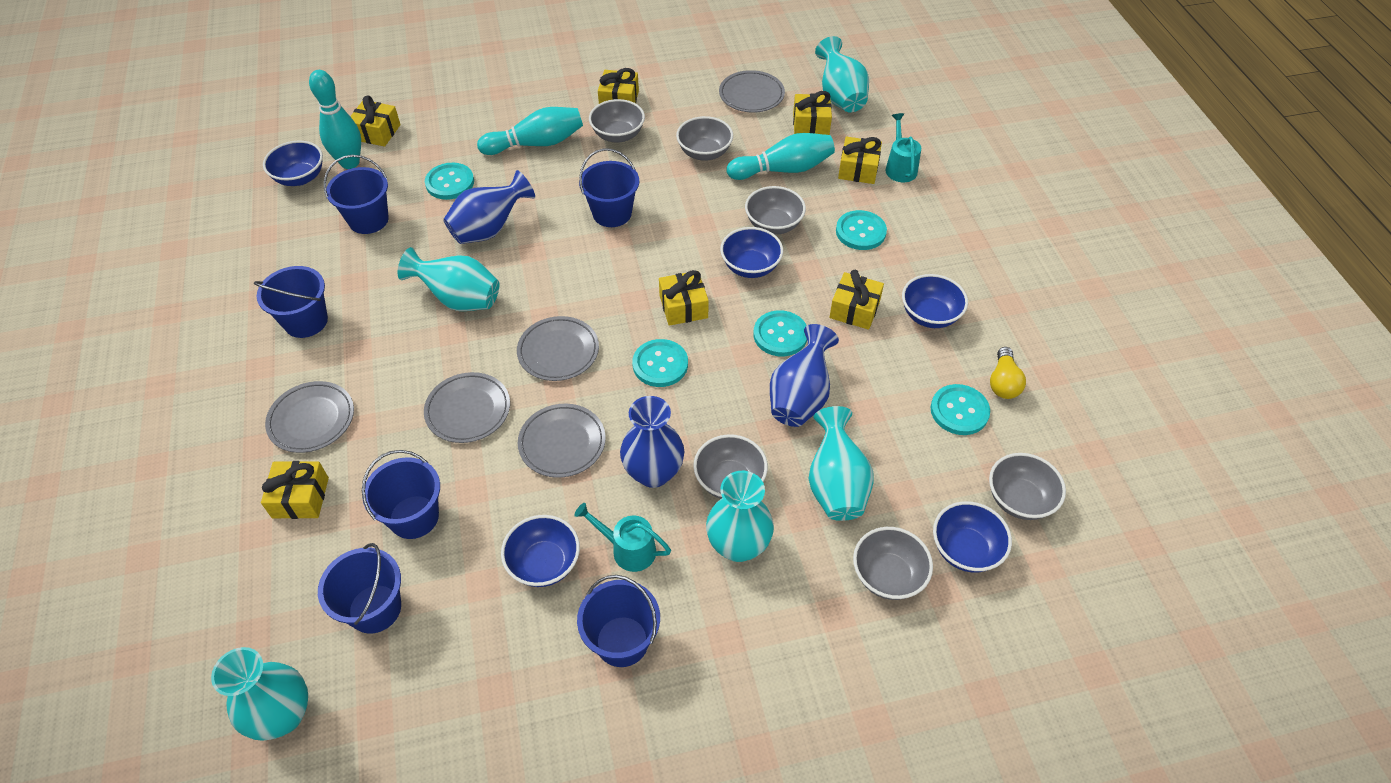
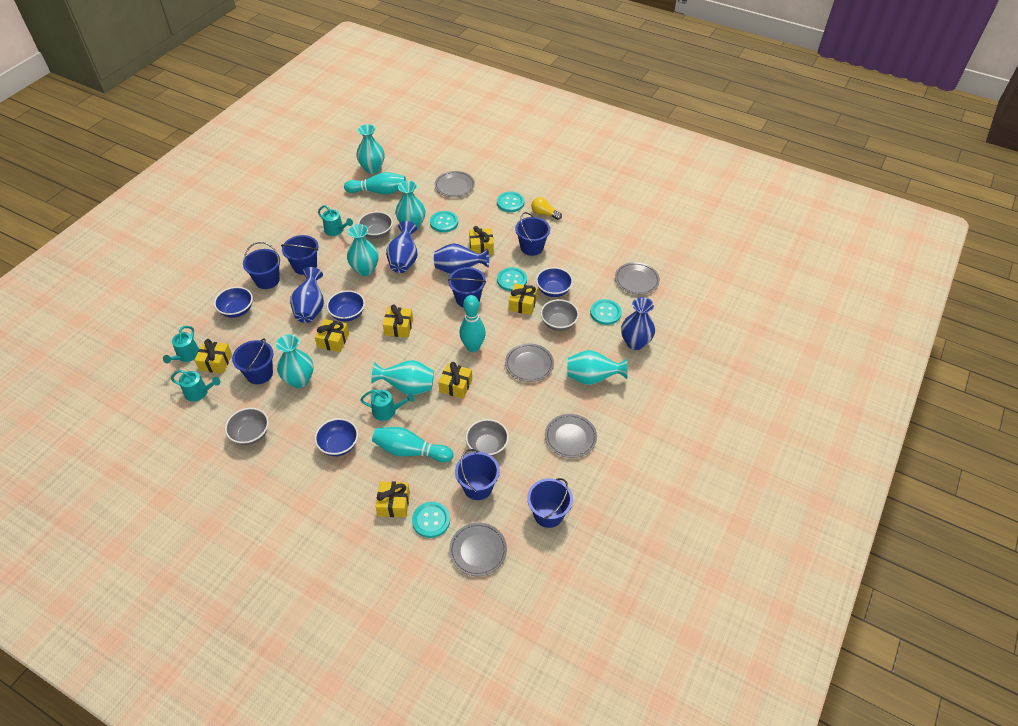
blue bowl: 5 -> 4
blue bucket: 6 -> 7
blue vase: 3 -> 4
grey bowl: 6 -> 4
turquoise vase: 5 -> 6
turquoise watering can: 2 -> 4

